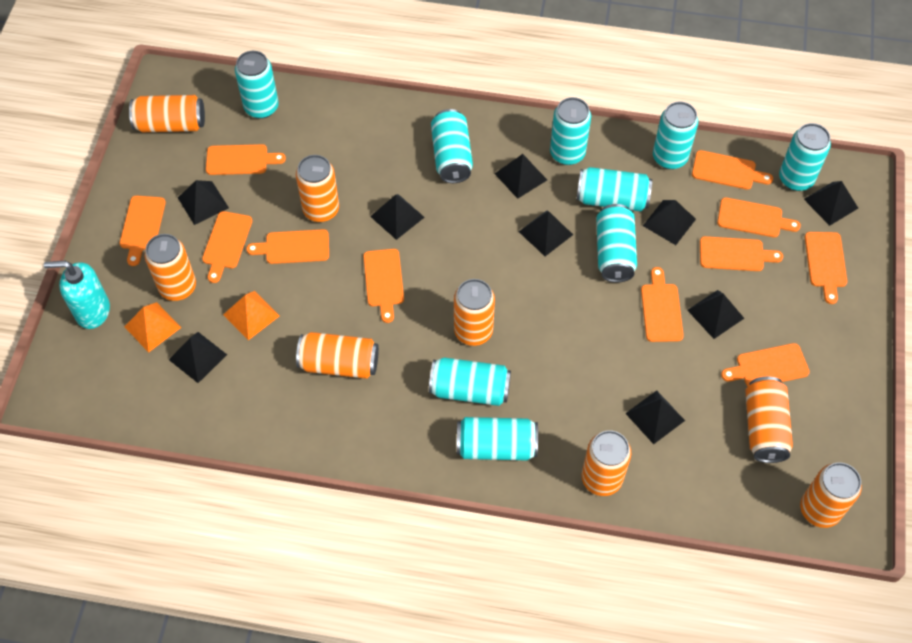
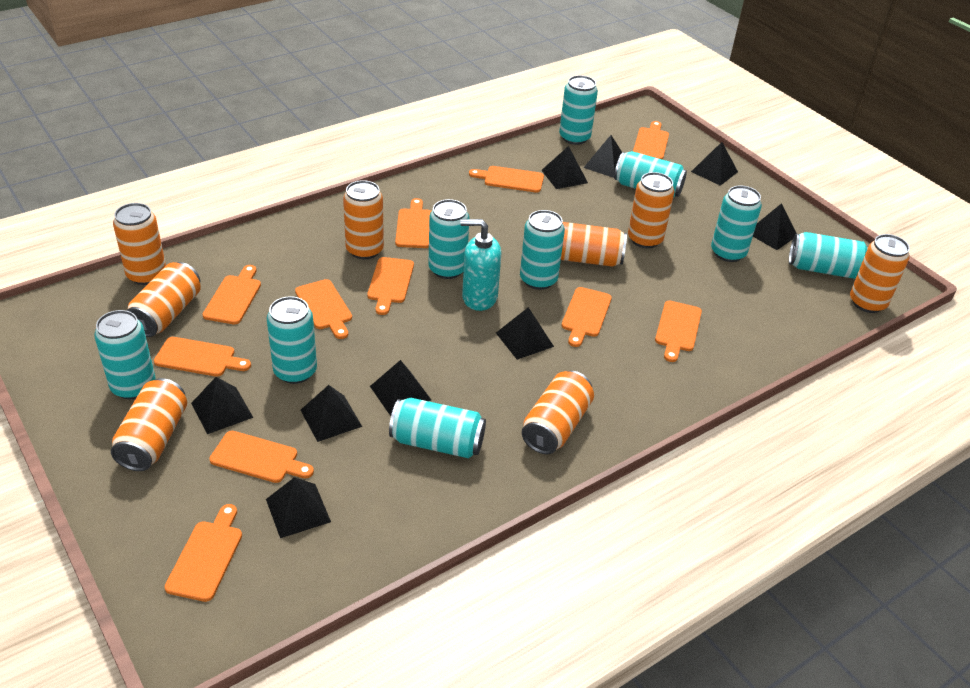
orange pyramid: 2 -> 0

